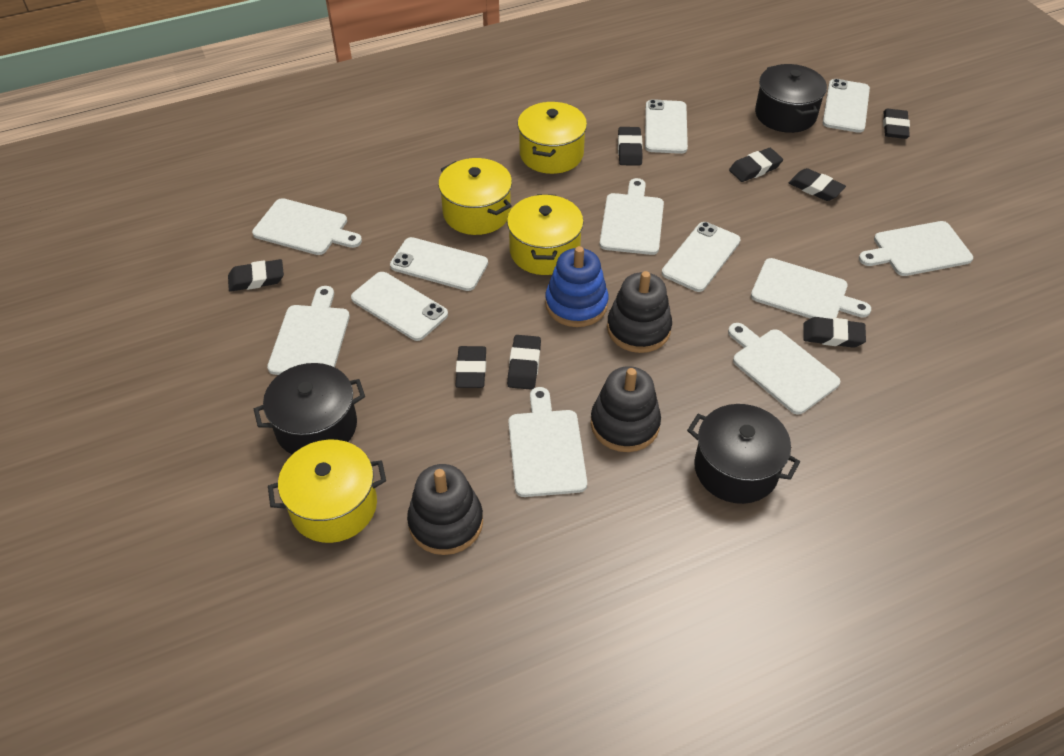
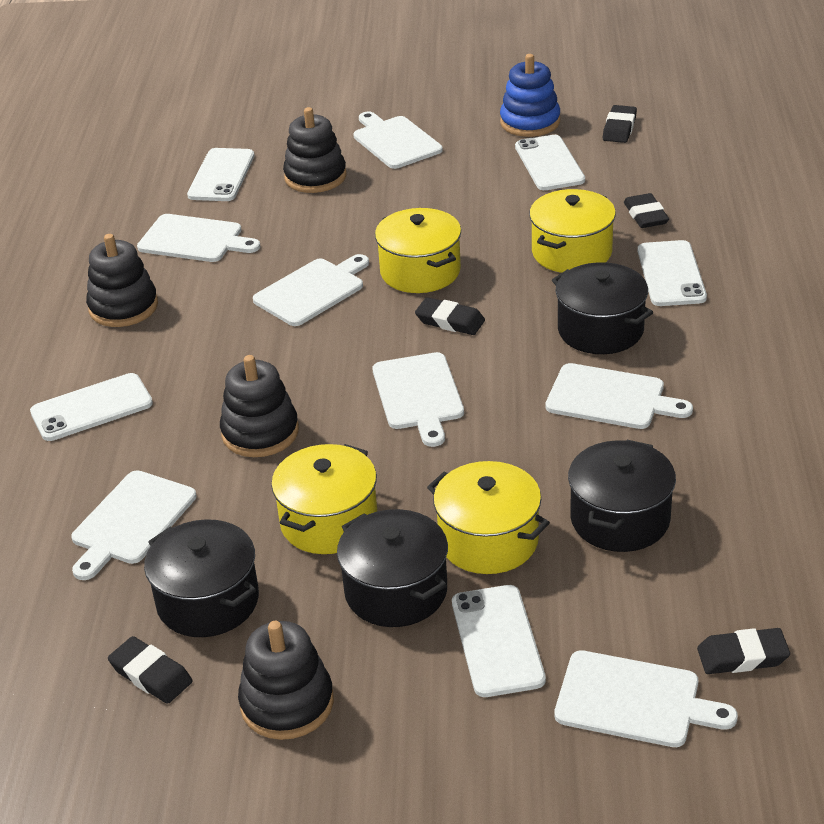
black eraser: 8 -> 5
black pot: 3 -> 4
black stacking toy: 3 -> 4

